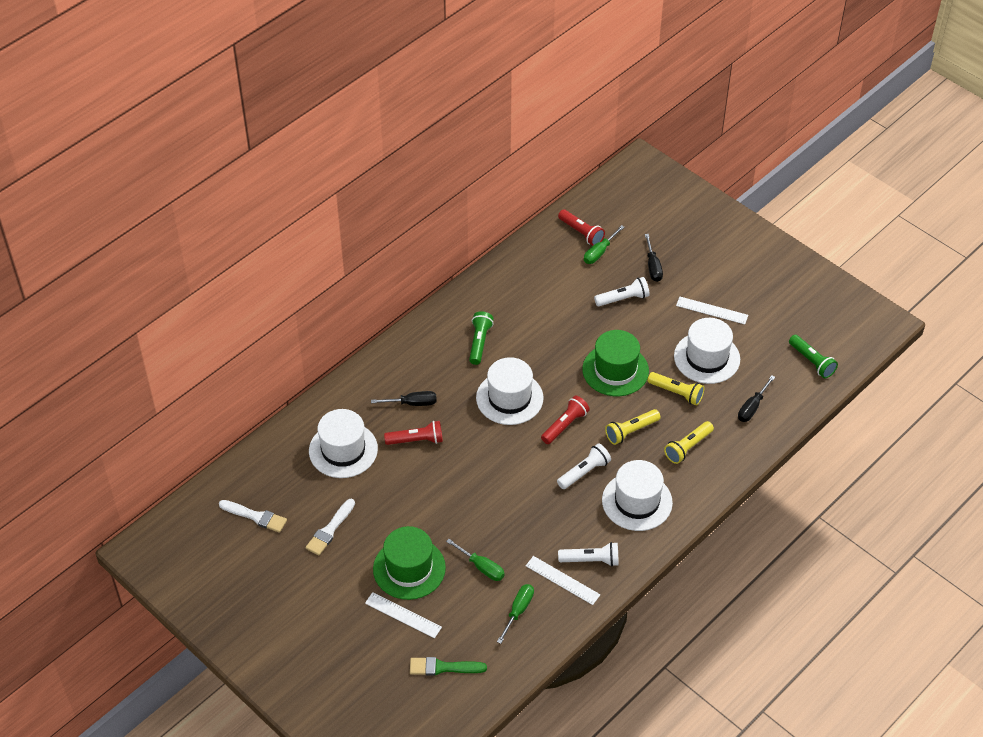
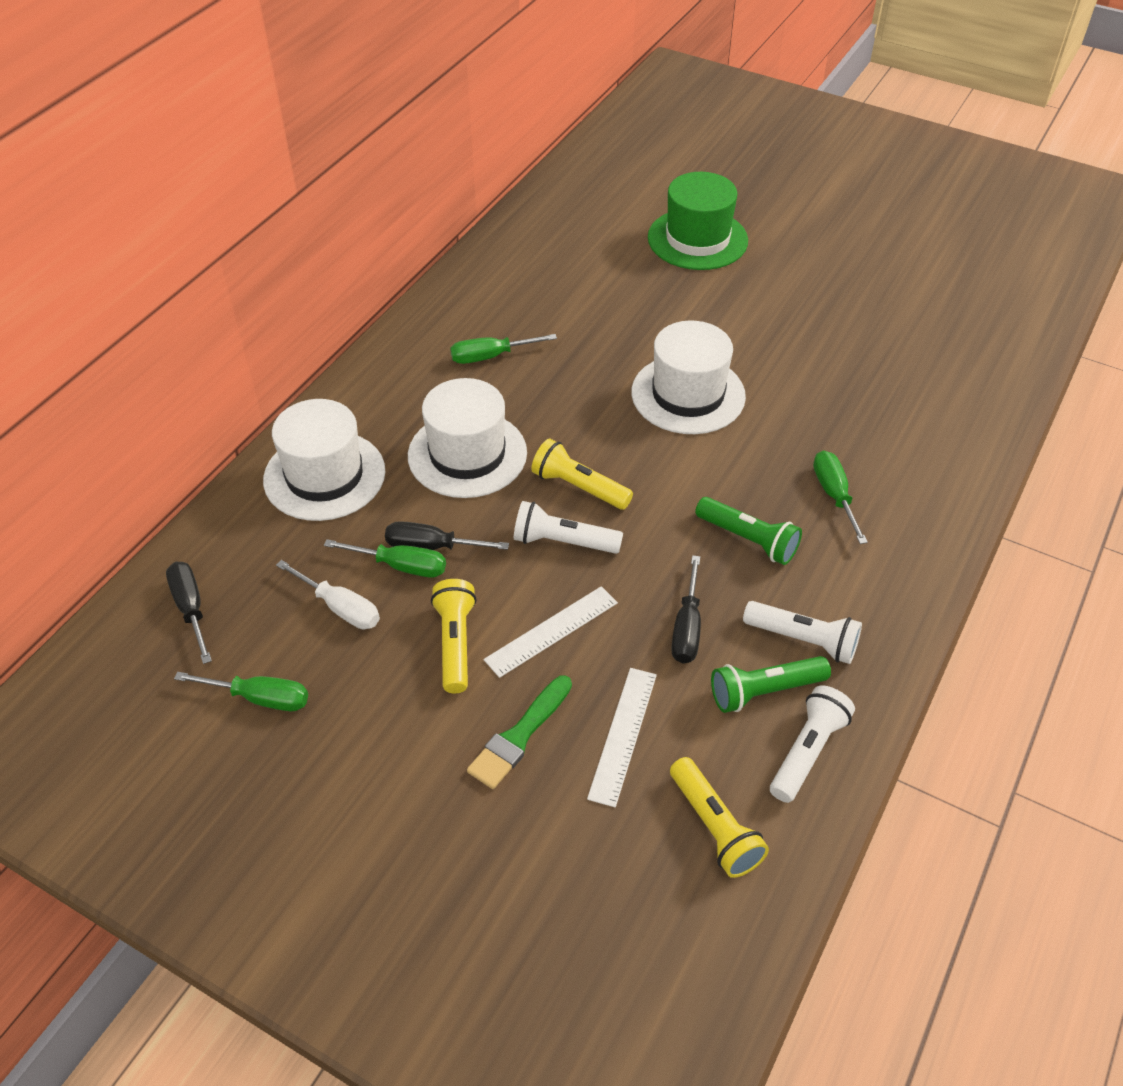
green hat: 2 -> 1
green screwdriver: 3 -> 4
red flashlight: 3 -> 0
white brush: 2 -> 0
white hat: 4 -> 3
white ruler: 3 -> 2
white screwdriver: 0 -> 1

